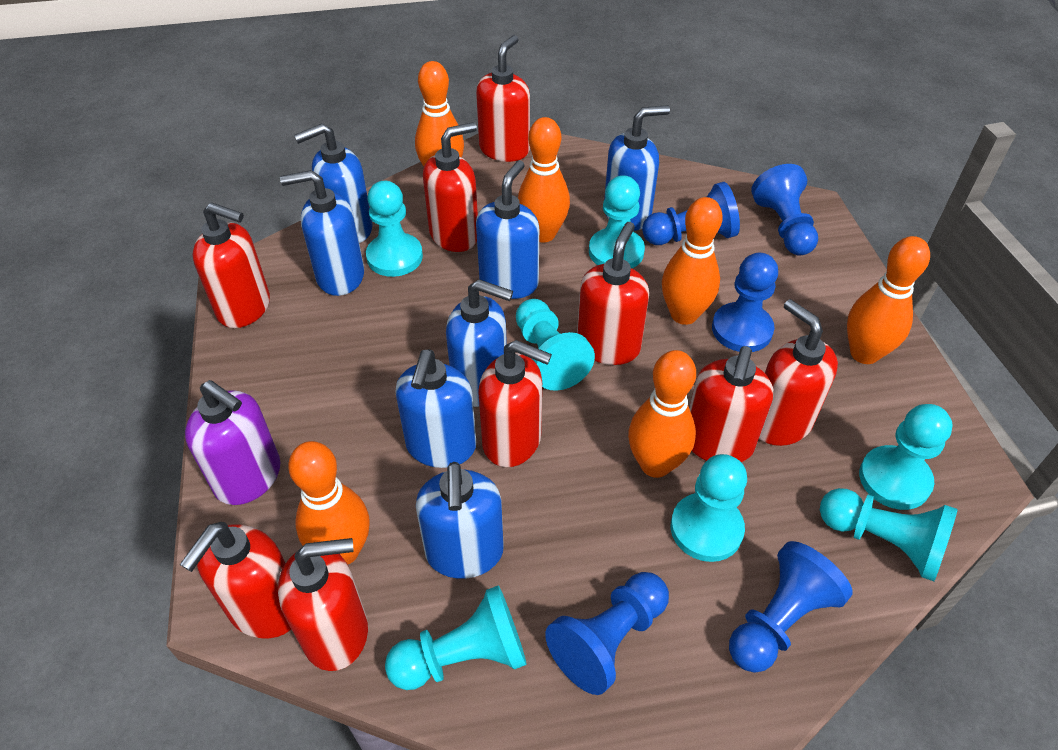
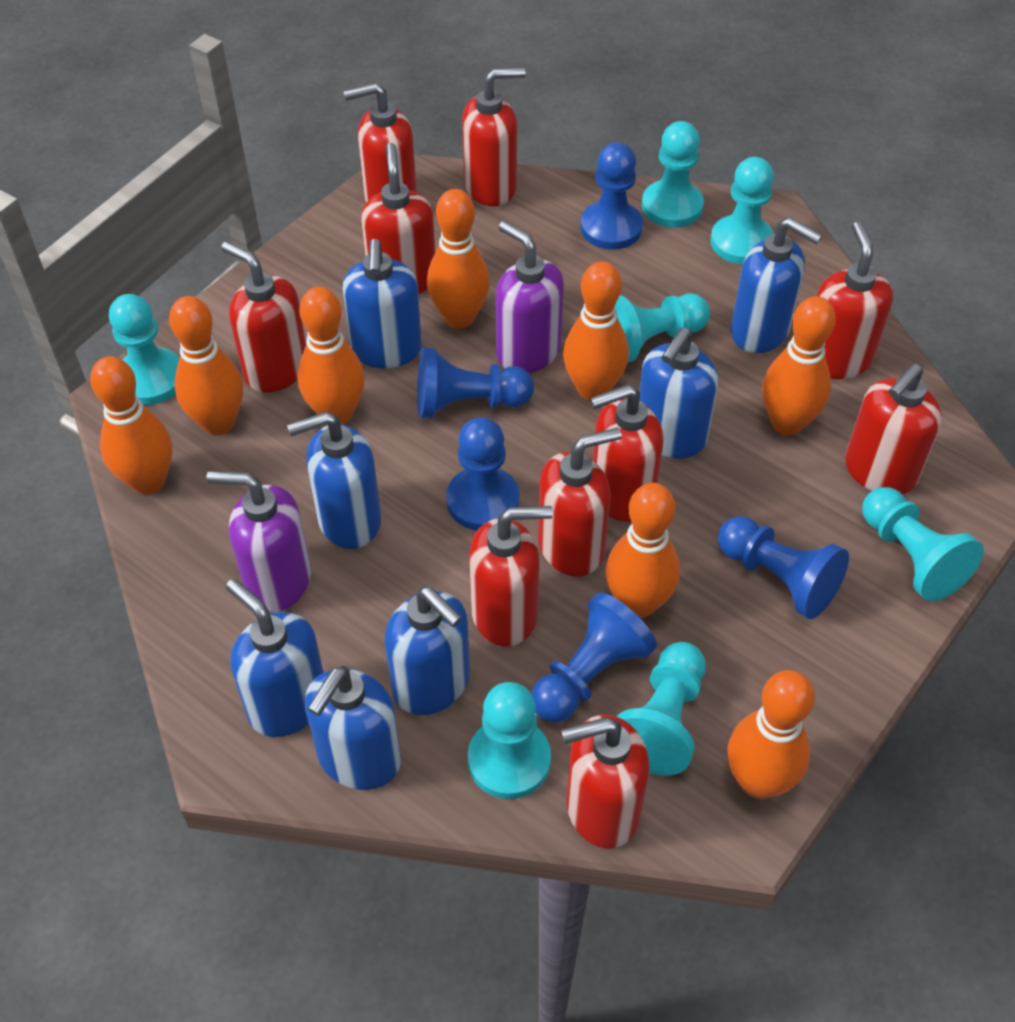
orange bowling pin: 6 -> 8
purple soap dispenser: 1 -> 2
red soap dispenser: 9 -> 10

